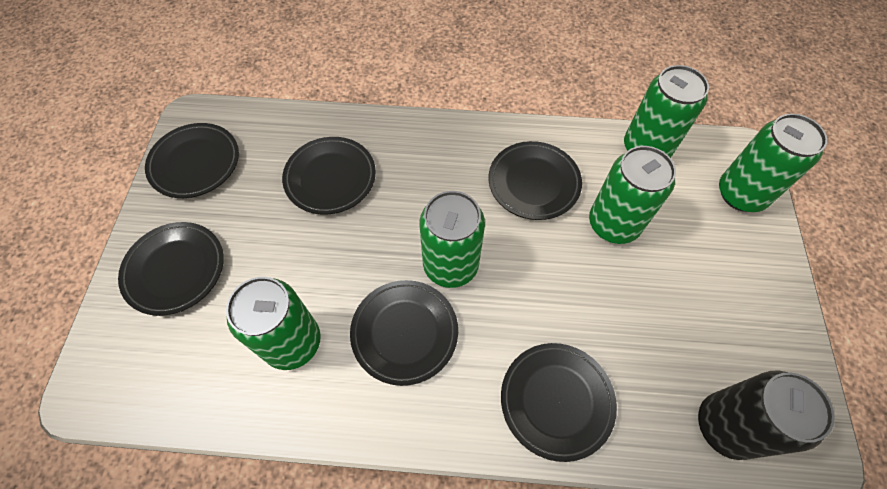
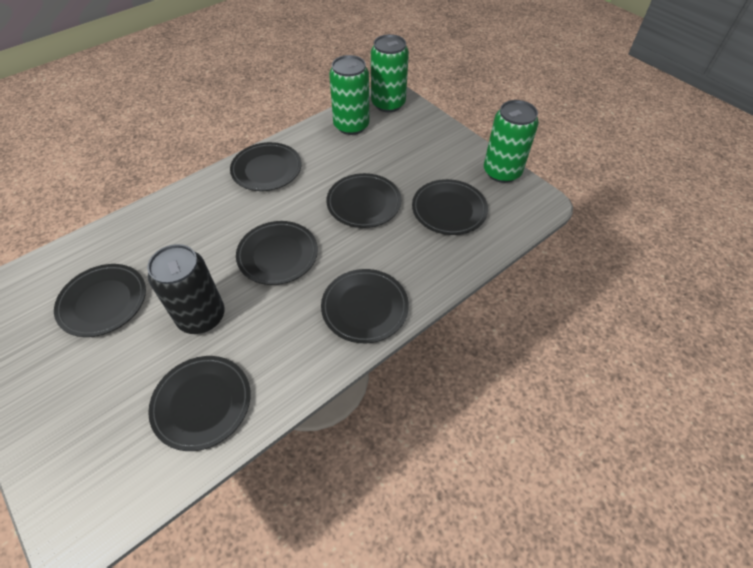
black plate: 6 -> 7
green can: 5 -> 3

